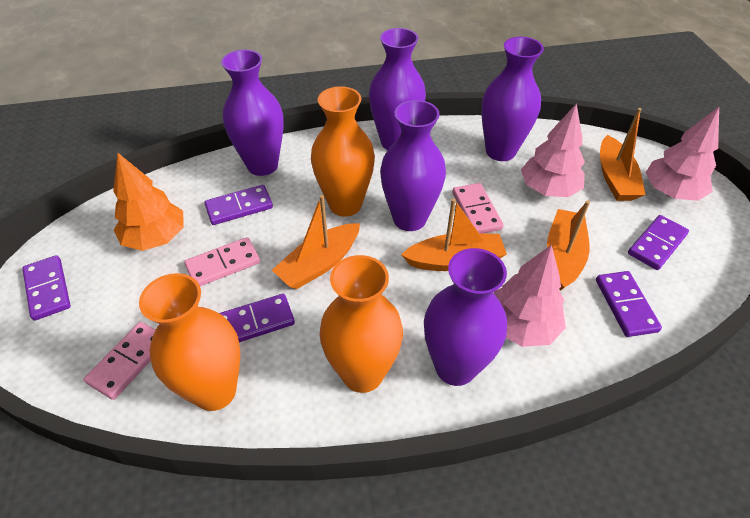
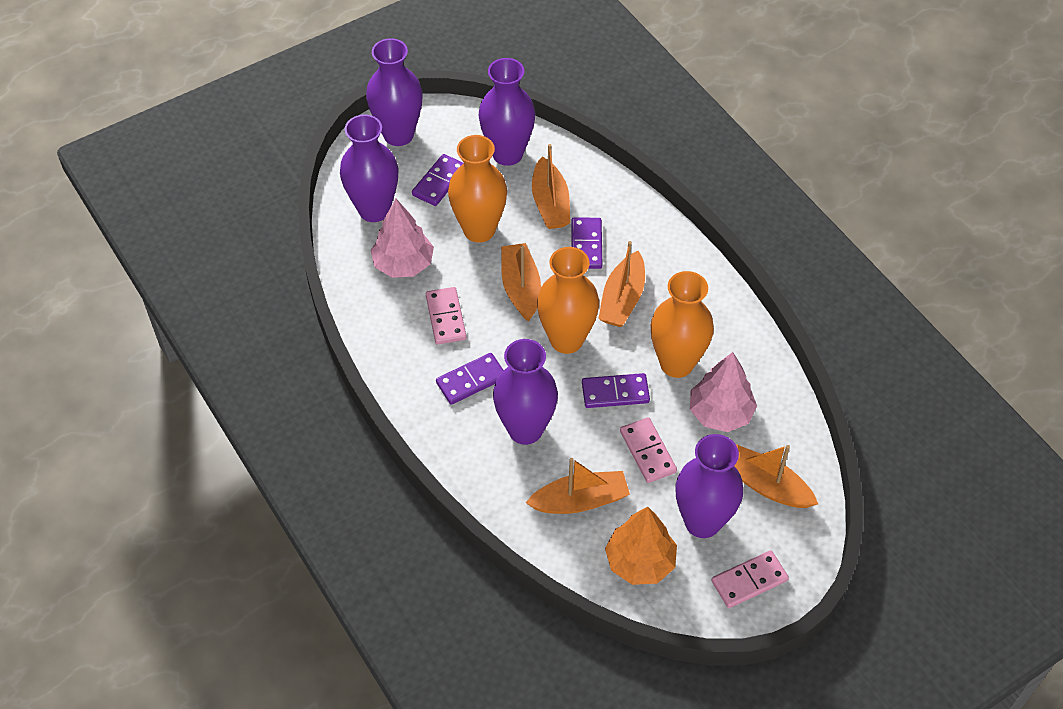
orange boat: 4 -> 5
pink tree: 3 -> 2
purple domino: 5 -> 4

